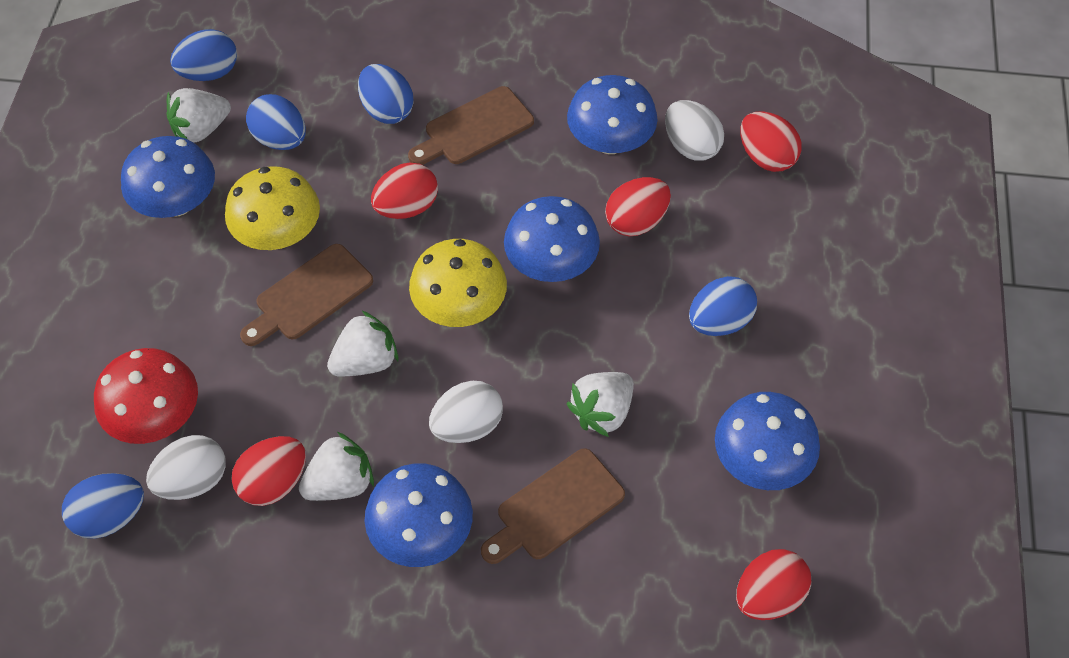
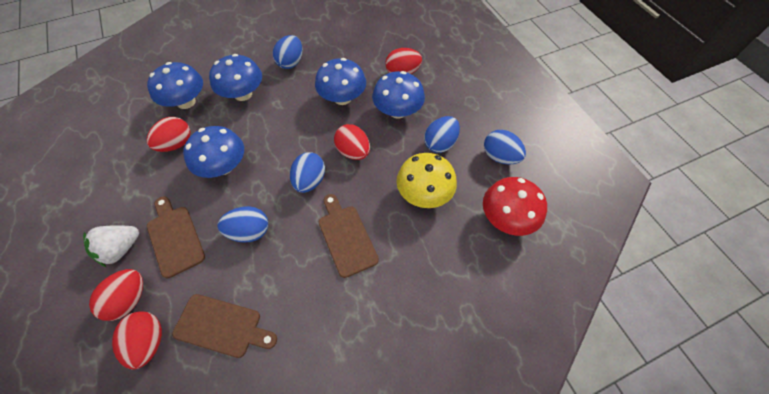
white egg: 3 -> 0
white strawberry: 4 -> 1
yellow mushroom: 2 -> 1

